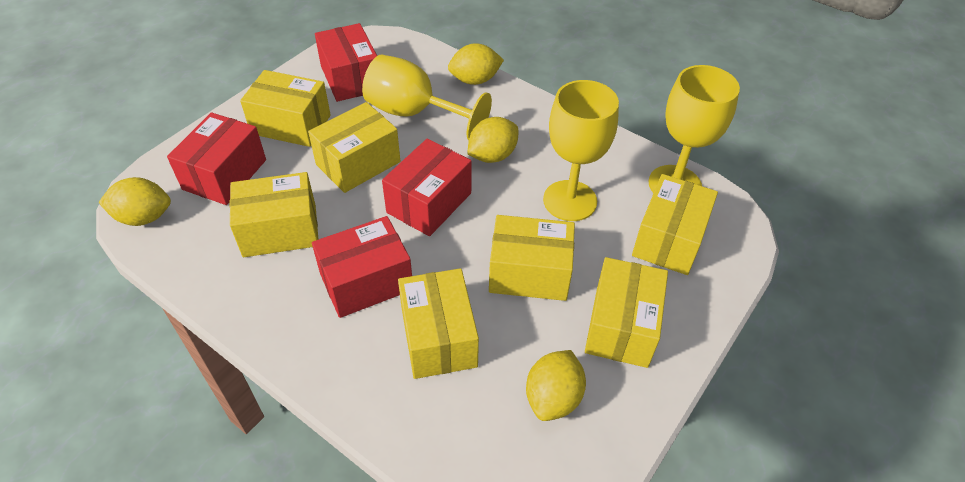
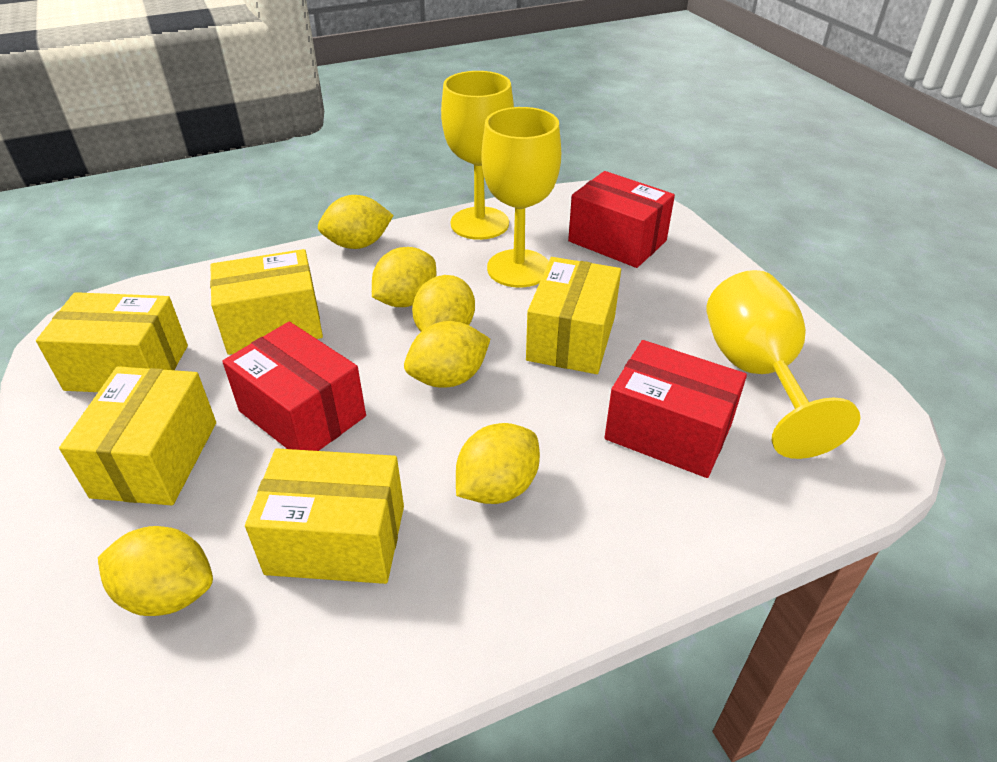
red box: 4 -> 3
yellow box: 7 -> 5
yellow lemon: 4 -> 6

